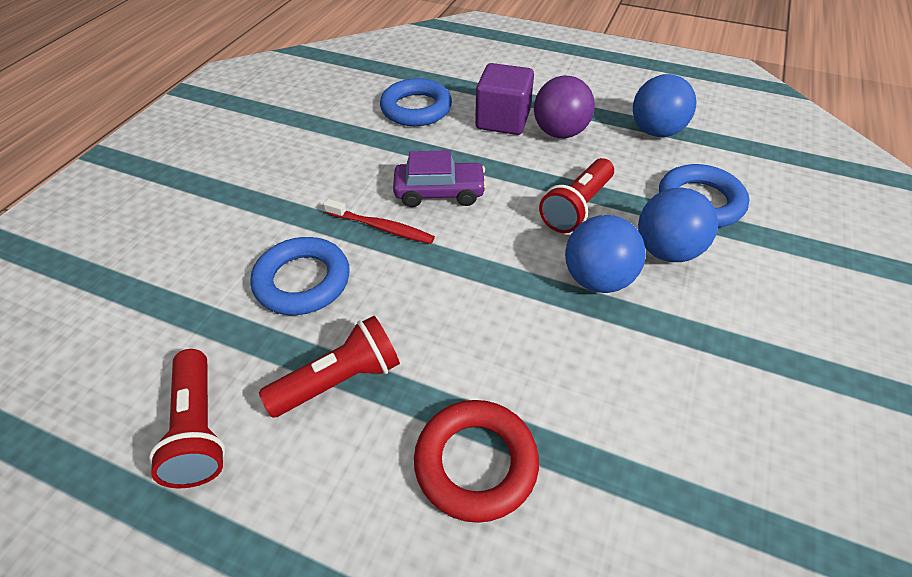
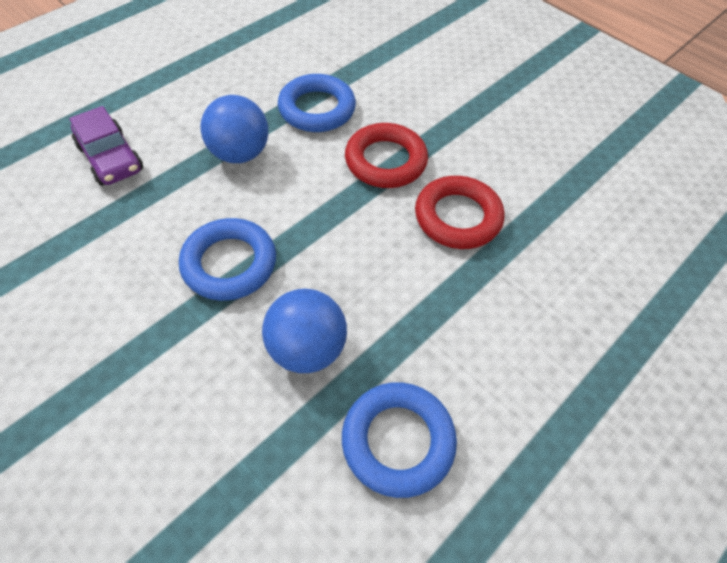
blue ball: 3 -> 2
purple ball: 1 -> 0
purple cube: 1 -> 0
red flashlight: 3 -> 0
red ring: 1 -> 2
red toothbrush: 1 -> 0

